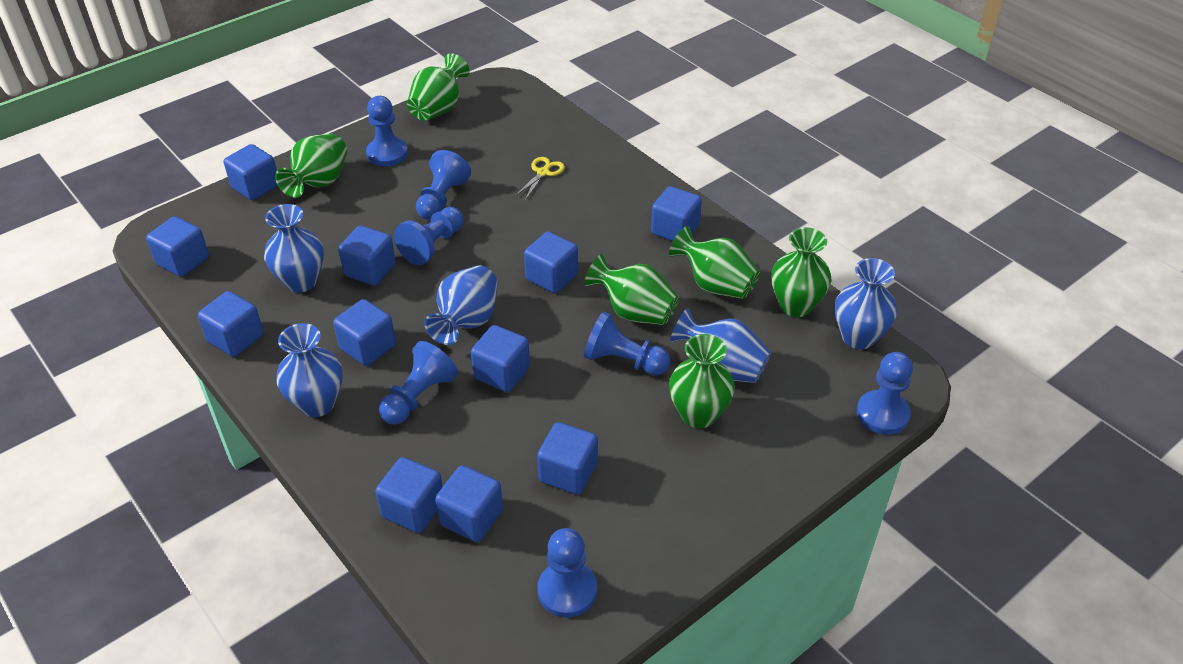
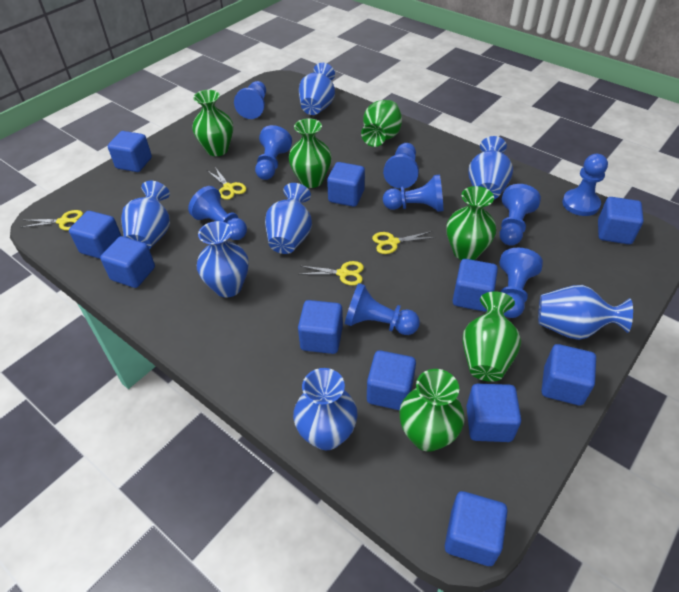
blue pawn: 7 -> 9
blue vase: 5 -> 7
yellow scissors: 1 -> 4

